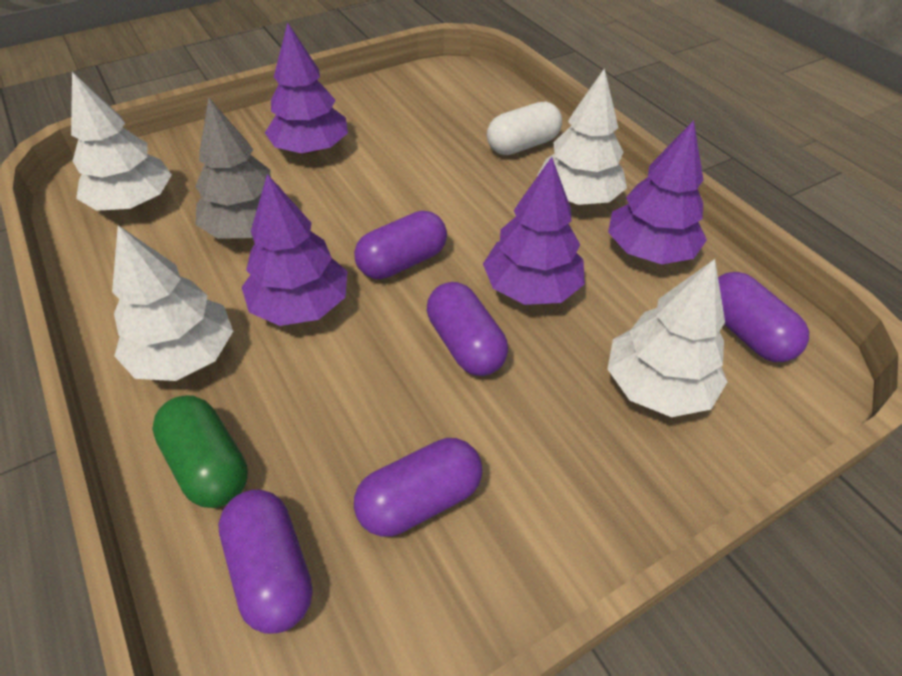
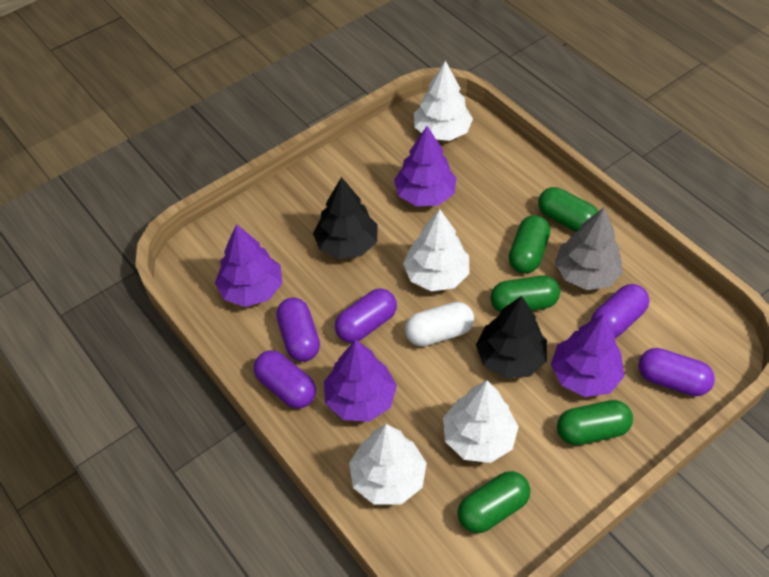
black tree: 0 -> 2
green capsule: 1 -> 5

